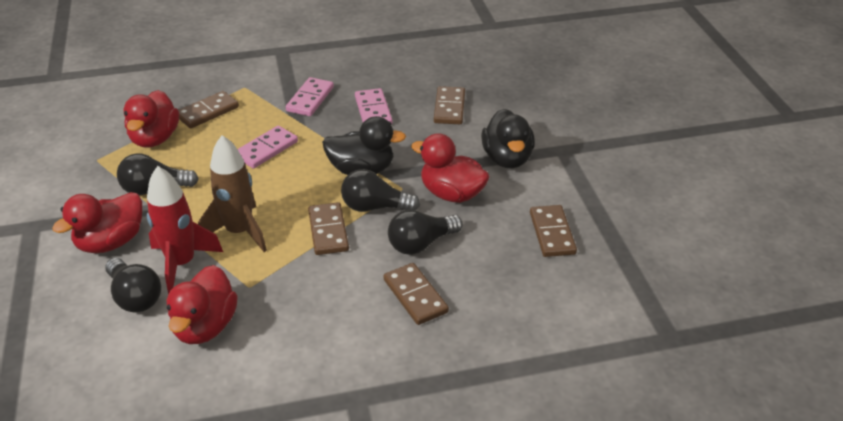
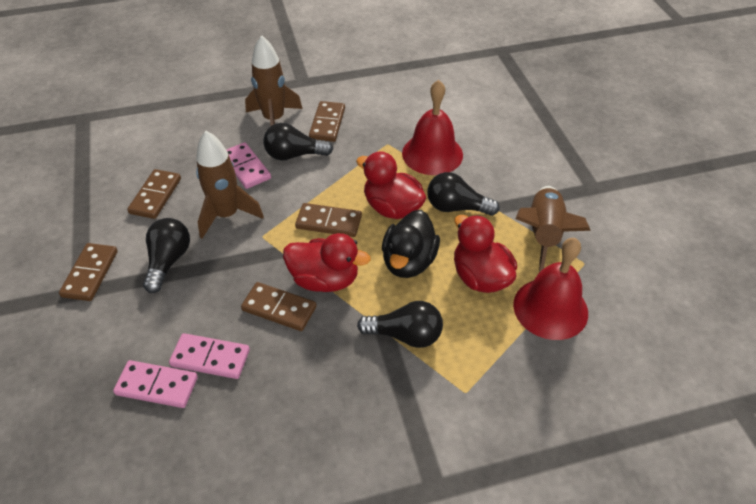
black duck: 2 -> 1
brown rocket: 1 -> 3
red bell: 0 -> 2
red duck: 4 -> 3
red rocket: 1 -> 0

